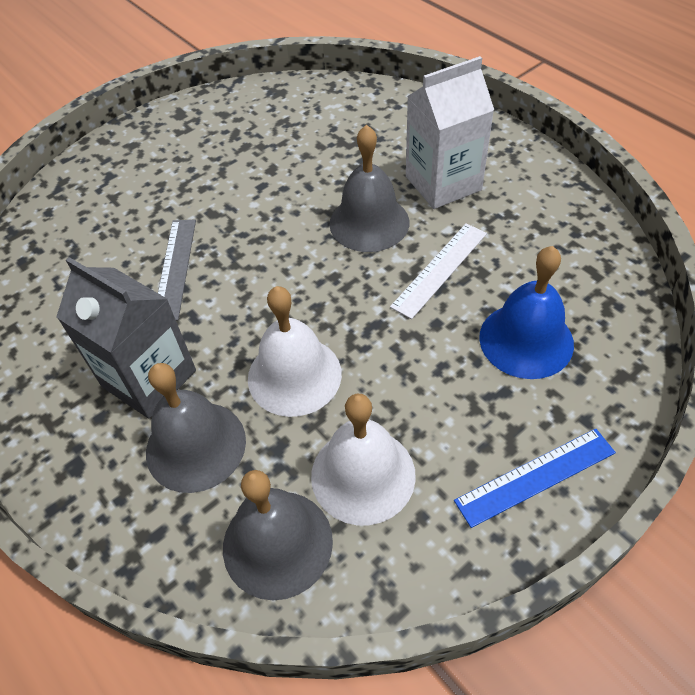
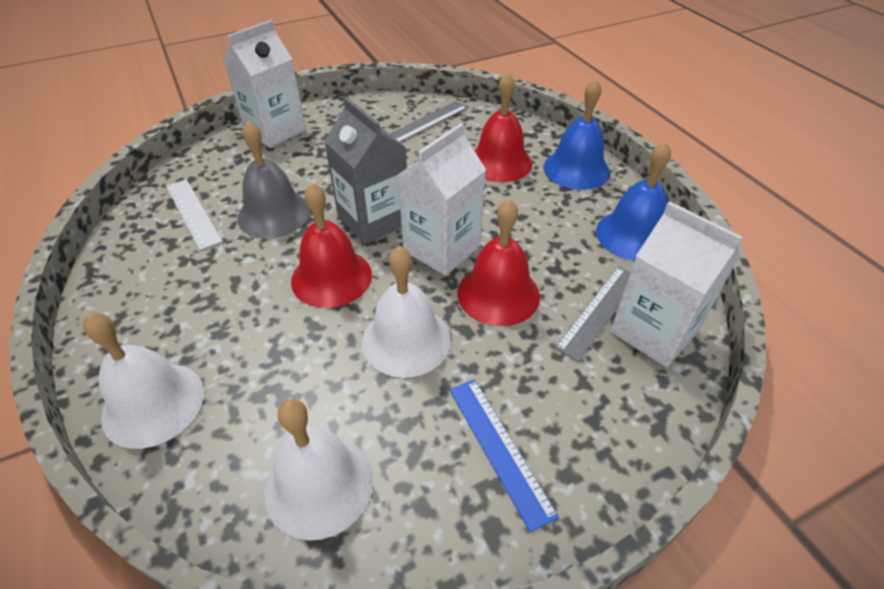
blue bell: 1 -> 2
grey bell: 3 -> 1
grey ruler: 1 -> 2
red bell: 0 -> 3
white bell: 2 -> 3
white carton: 1 -> 3

